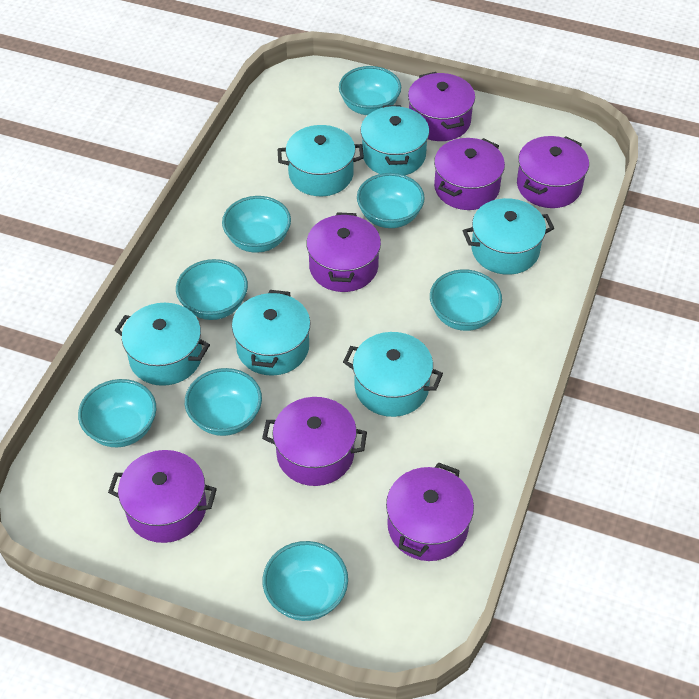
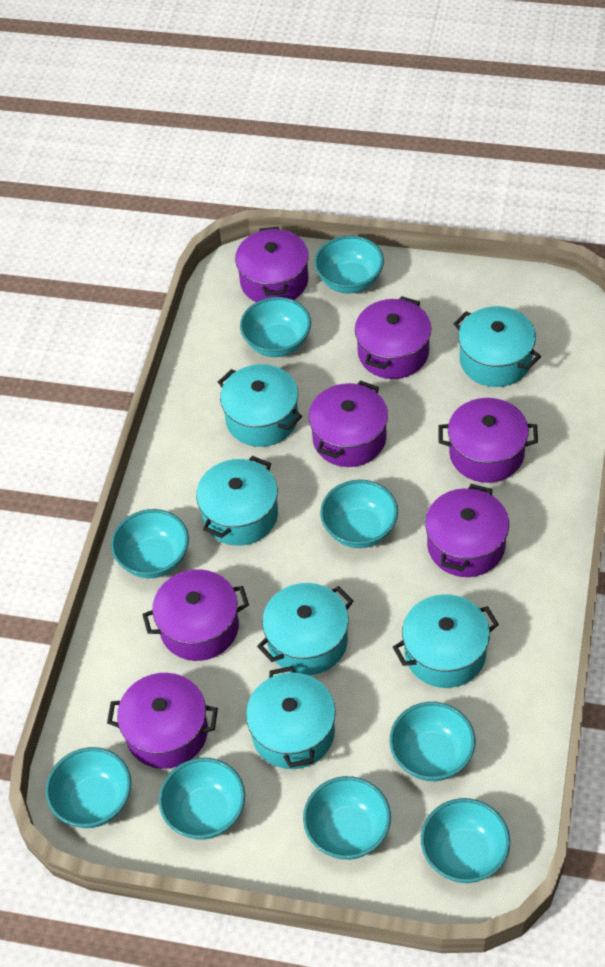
turquoise bowl: 8 -> 9

